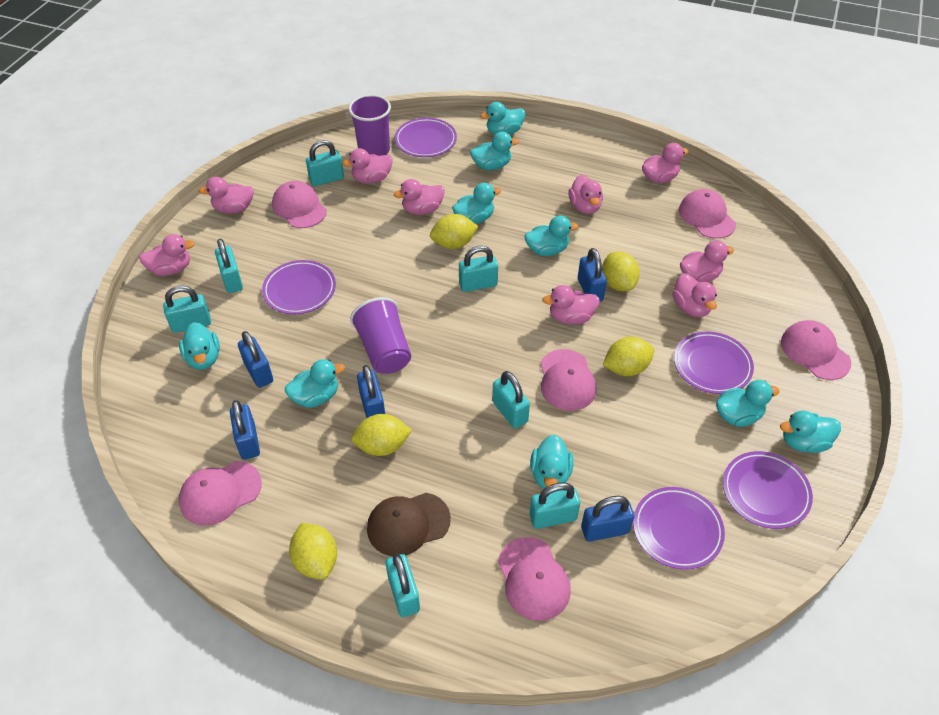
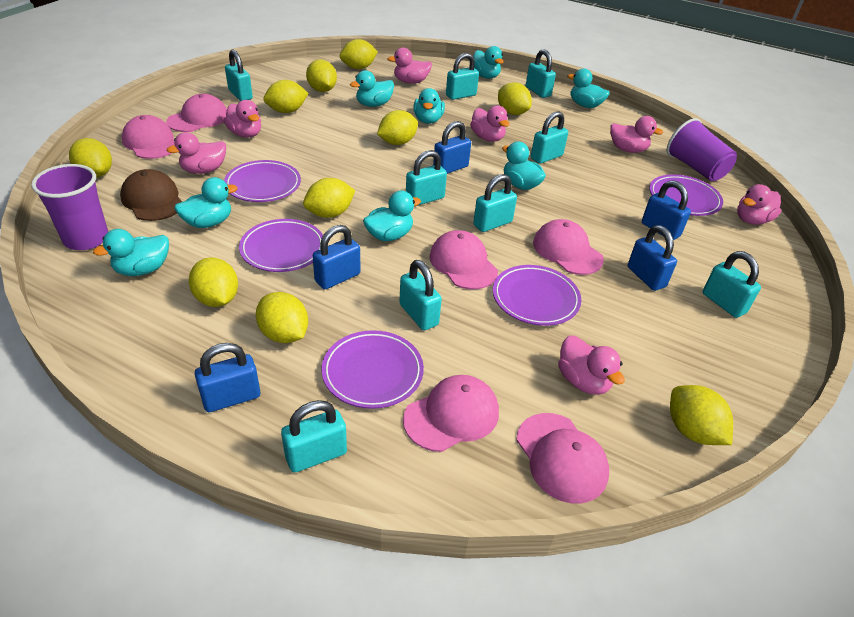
pink duck: 9 -> 7
turquoise duck: 9 -> 8
turquoise padlock: 7 -> 9
yellow lemon: 5 -> 10

